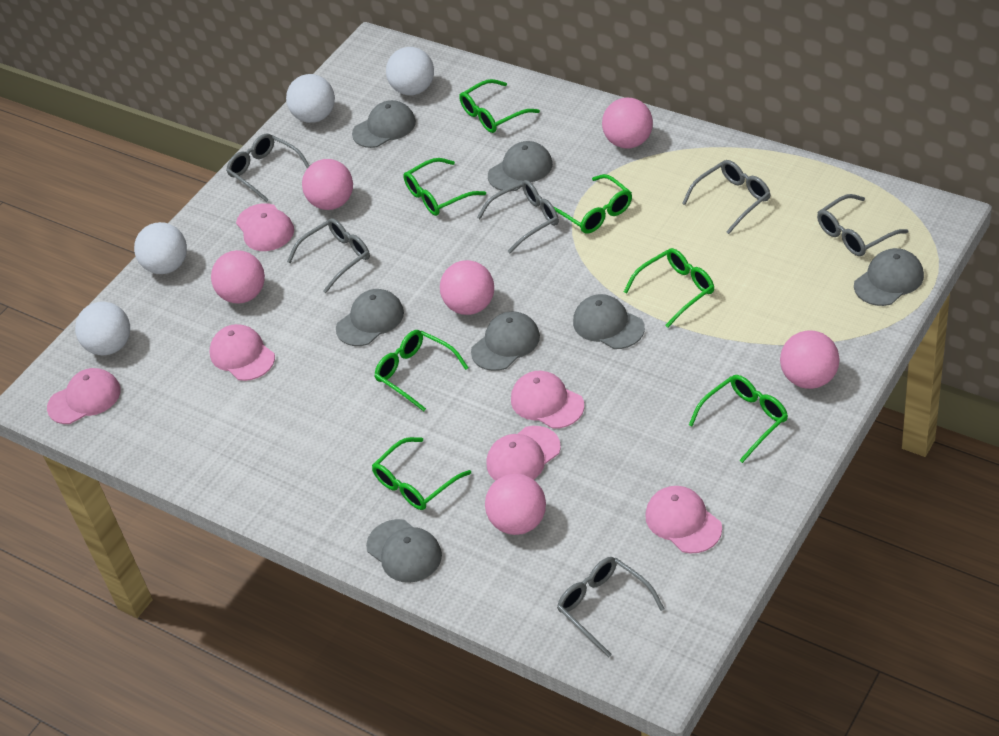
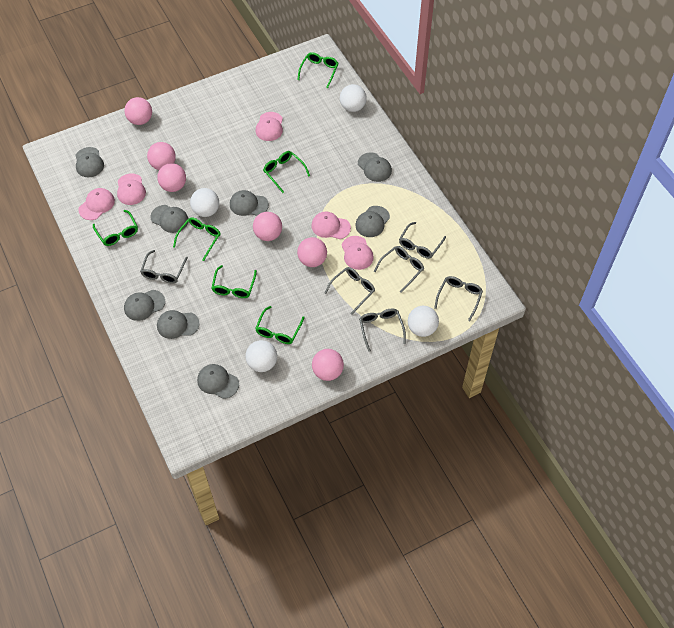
green glasses: 7 -> 6
grey cap: 7 -> 8
pink cap: 6 -> 5

